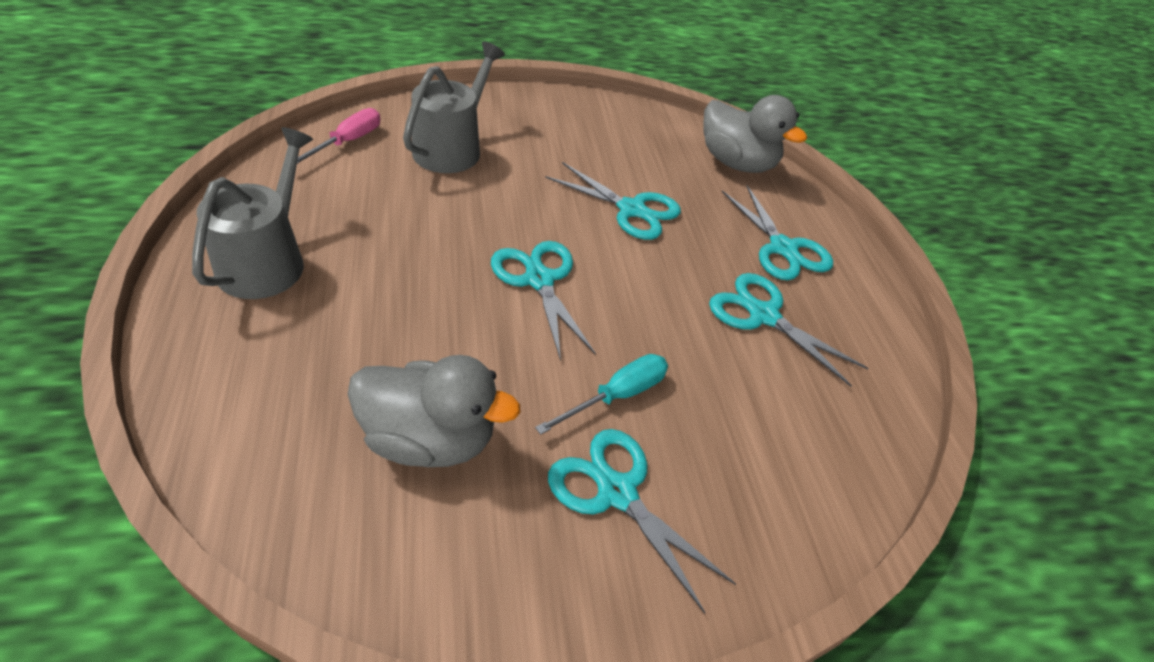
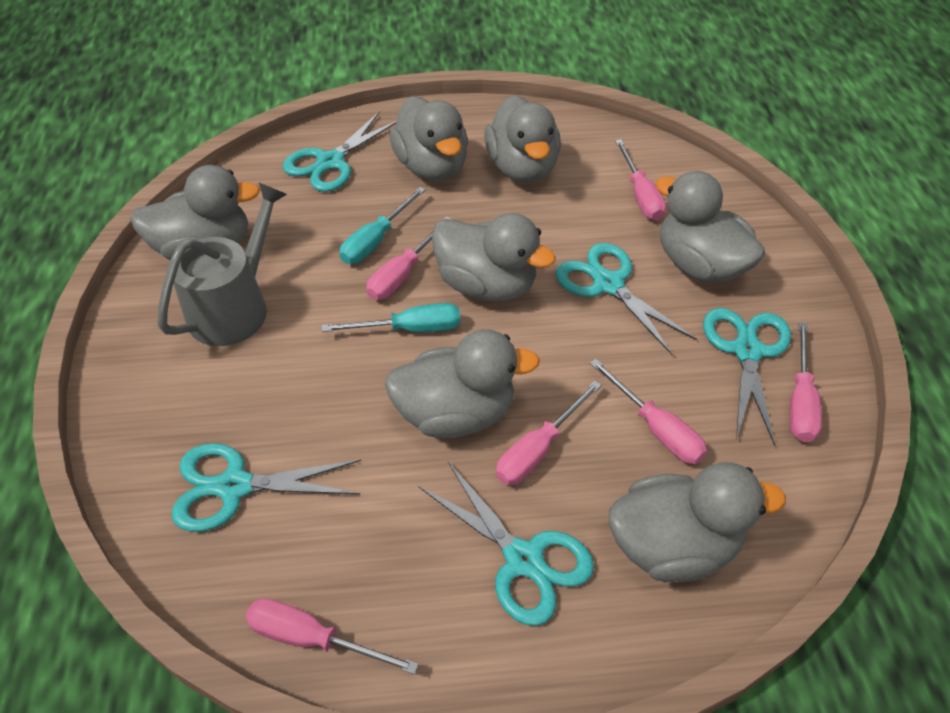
grey duck: 2 -> 7
grey watering can: 2 -> 1
pink screwdriver: 1 -> 6
turquoise screwdriver: 1 -> 2

